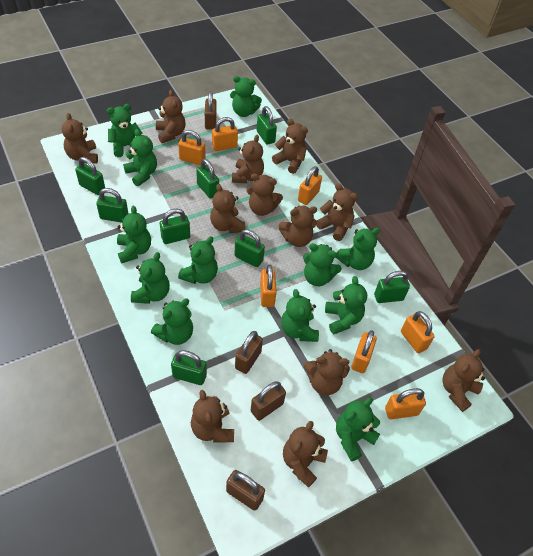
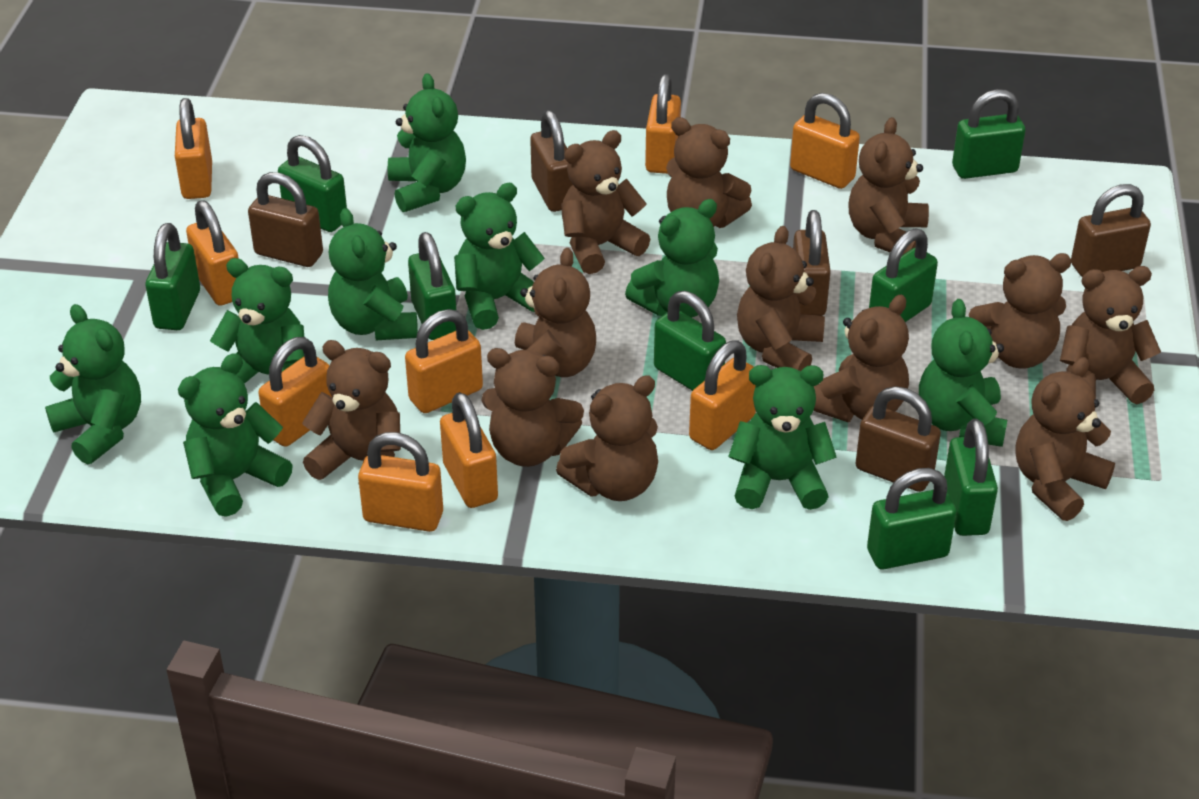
brown padlock: 4 -> 5
green teddy bear: 12 -> 9
orange padlock: 7 -> 9

